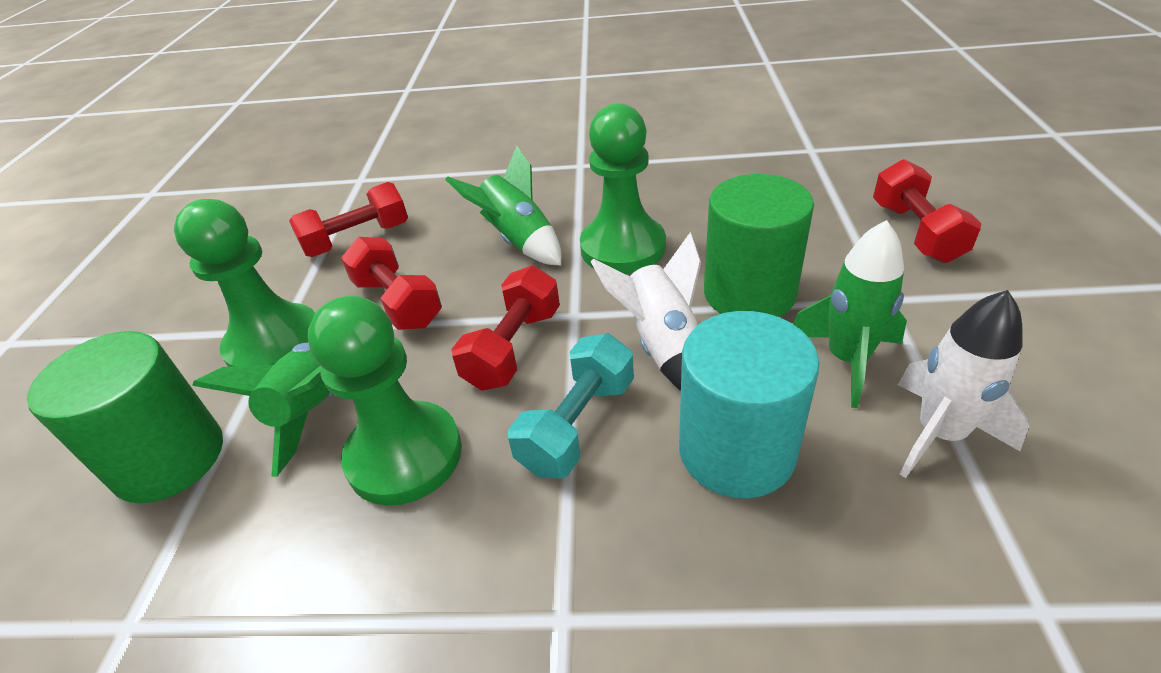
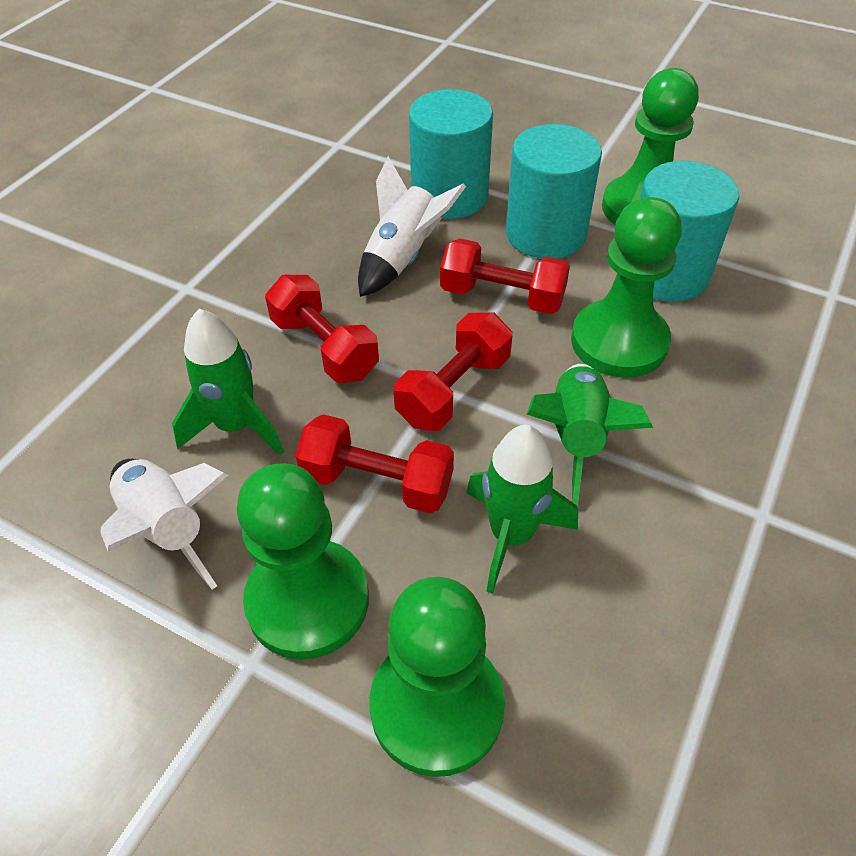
green cylinder: 2 -> 0
green pawn: 3 -> 4
turquoise cylinder: 1 -> 3
turquoise dumbbell: 1 -> 0

